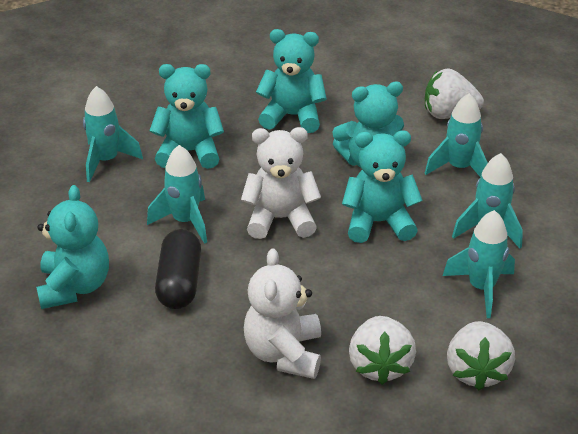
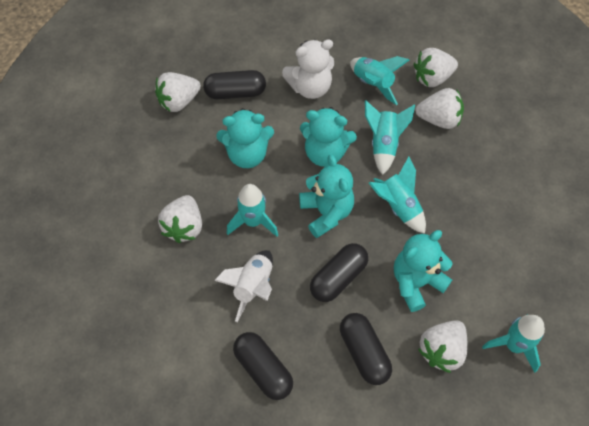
black capsule: 1 -> 4
turquoise teddy bear: 5 -> 4
white rocket: 0 -> 1
white strawberry: 3 -> 5
white teddy bear: 2 -> 1

